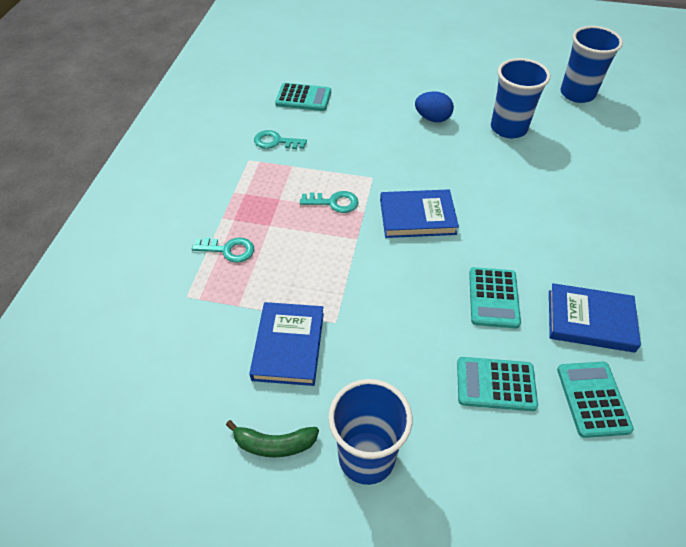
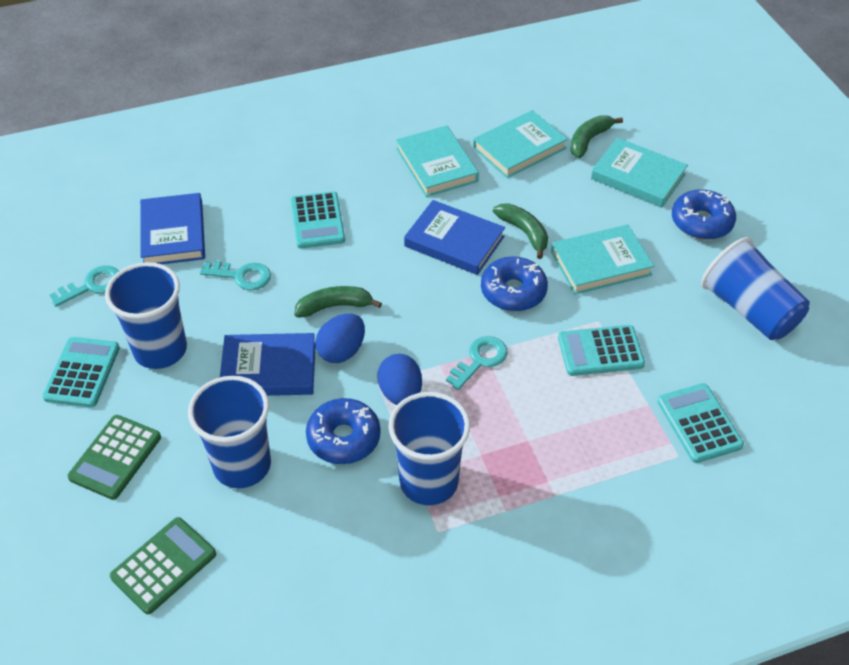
blue cup: 3 -> 4
blue donut: 0 -> 3
blue egg: 1 -> 2
green banana: 1 -> 3
green calculator: 0 -> 2
turquoise book: 0 -> 4

